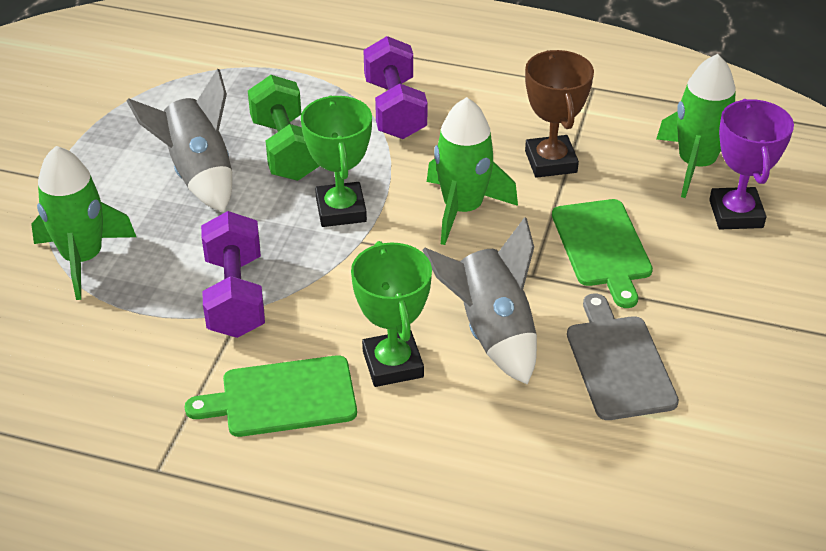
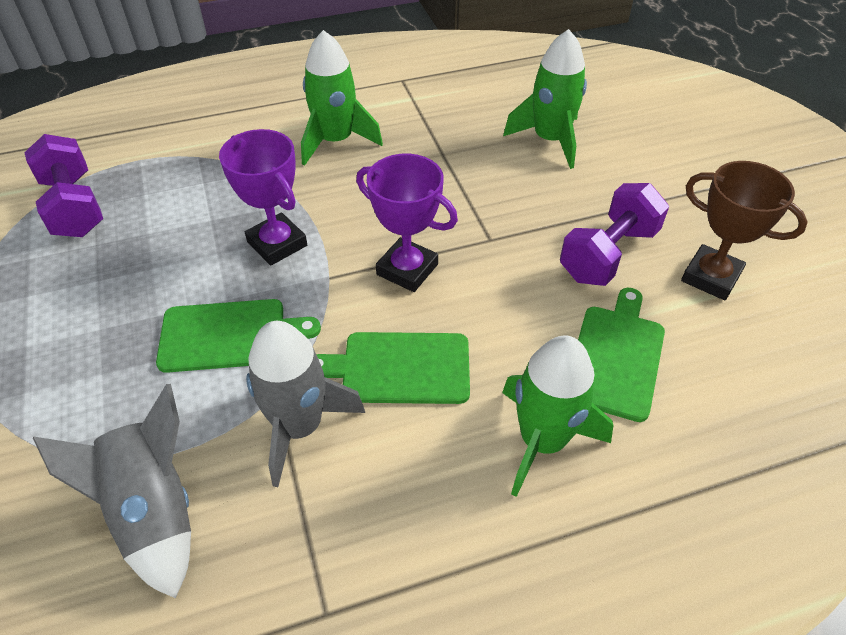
green cutting board: 2 -> 3
green dumbbell: 1 -> 0
green trophy: 2 -> 0
grey cutting board: 1 -> 0
purple trophy: 1 -> 2

